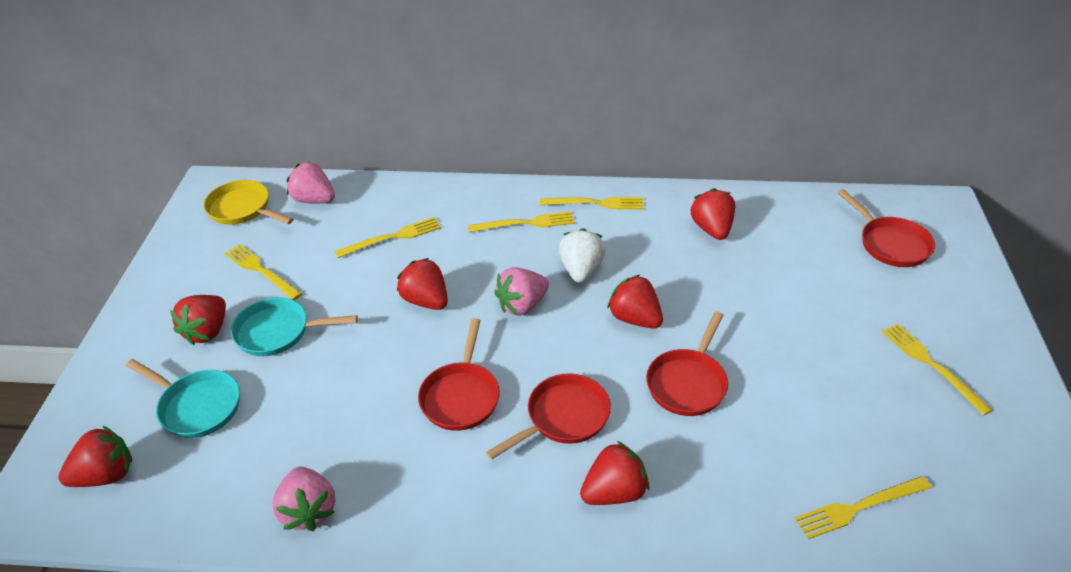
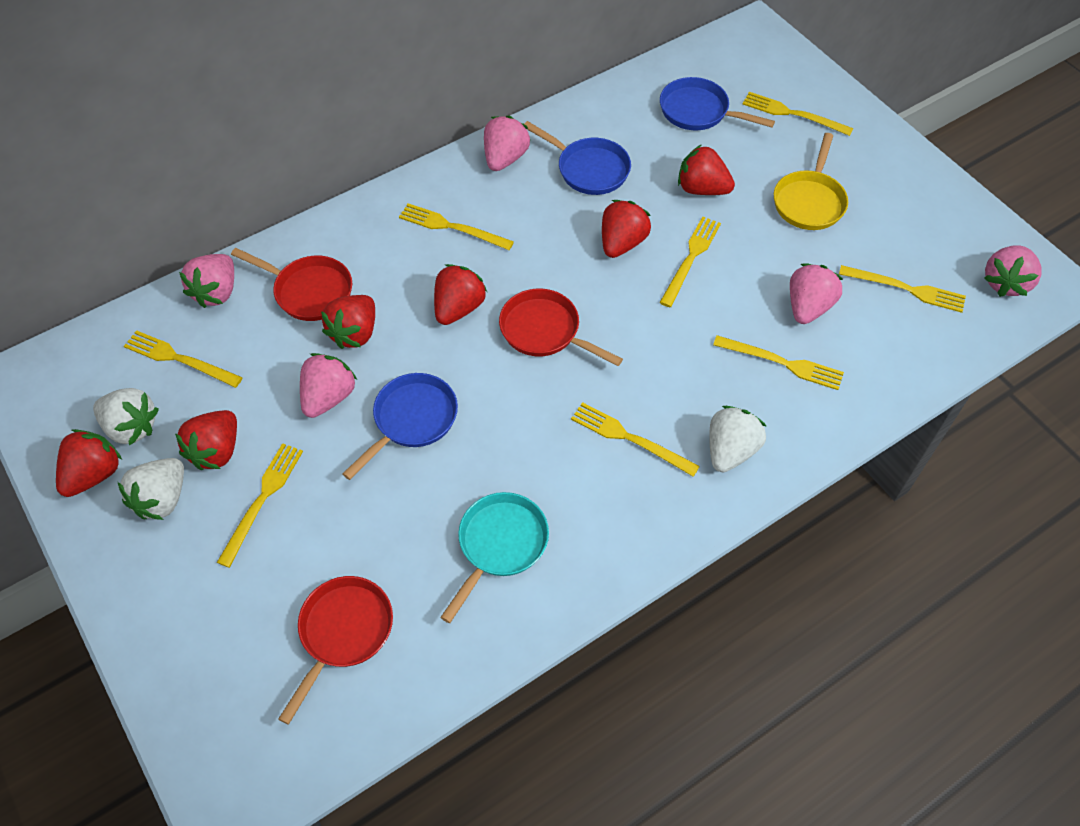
blue pan: 0 -> 3
pink strawberry: 3 -> 5
red pan: 4 -> 3
turquoise pan: 2 -> 1
white strawberry: 1 -> 3
yellow fork: 6 -> 8

